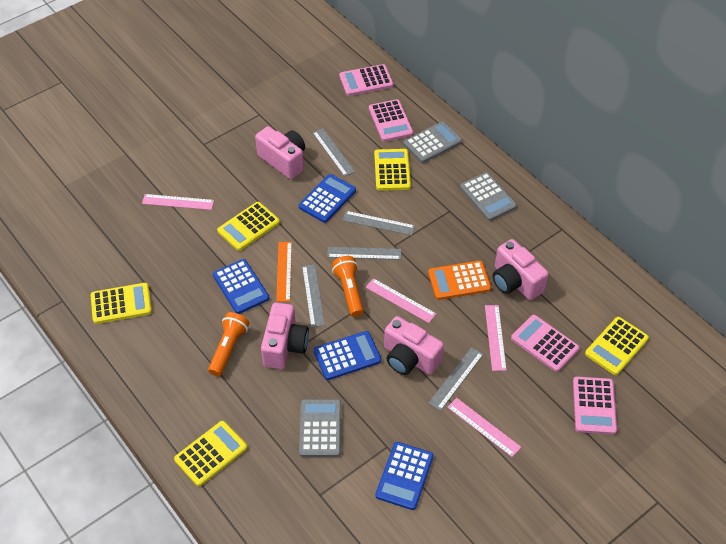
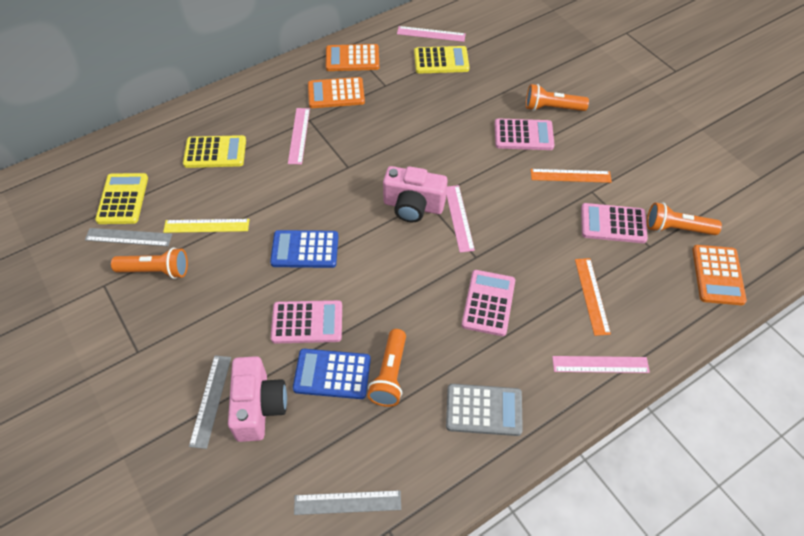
blue calculator: 4 -> 2
grey calculator: 3 -> 1
grey ruler: 5 -> 3
orange calculator: 1 -> 3
orange flashlight: 2 -> 4
orange ruler: 1 -> 2
pink camera: 4 -> 2
yellow calculator: 5 -> 3
yellow ruler: 0 -> 1

